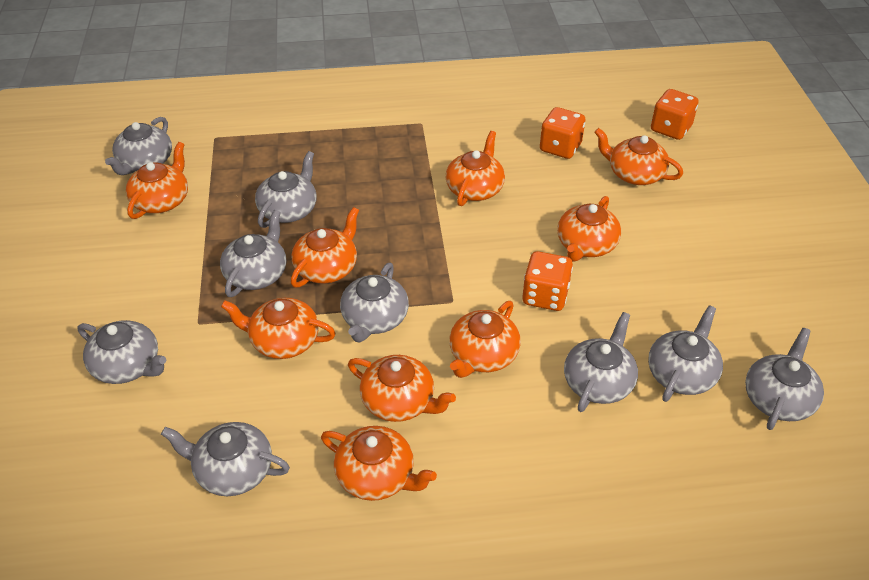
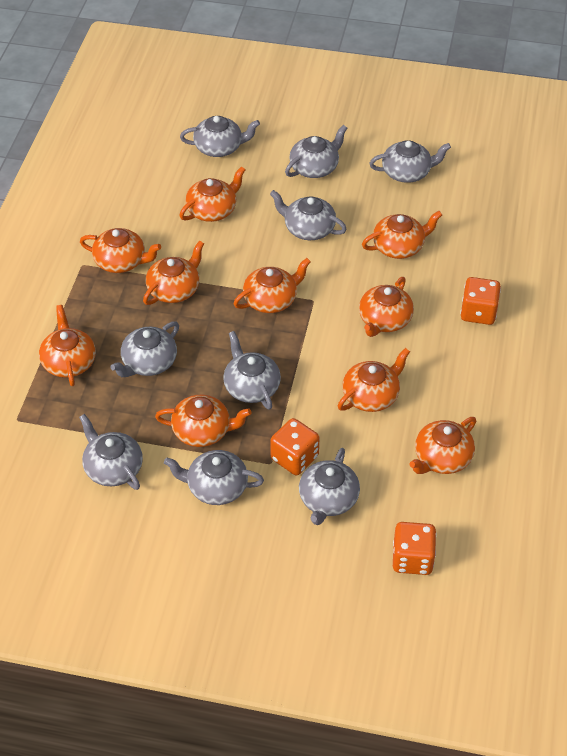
orange teapot: 9 -> 10

